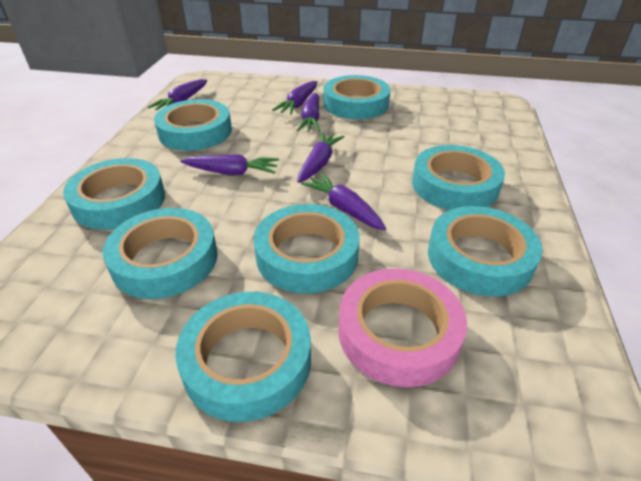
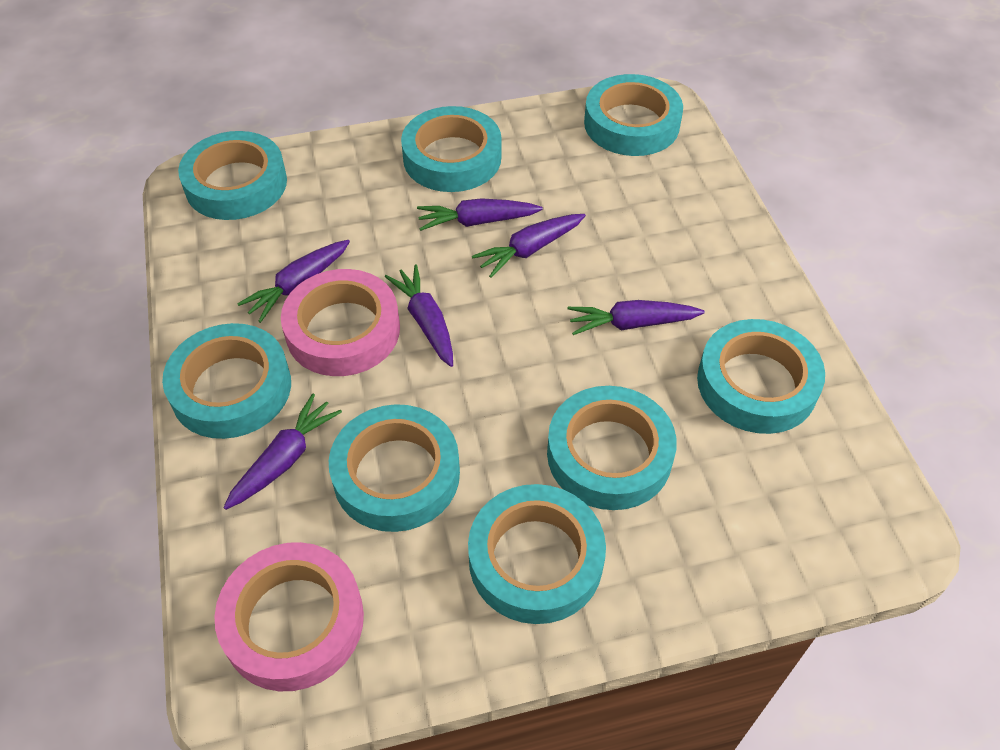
pink tape: 1 -> 2

